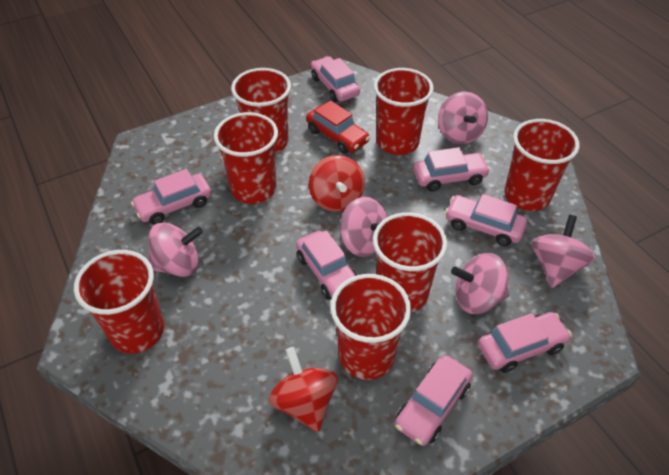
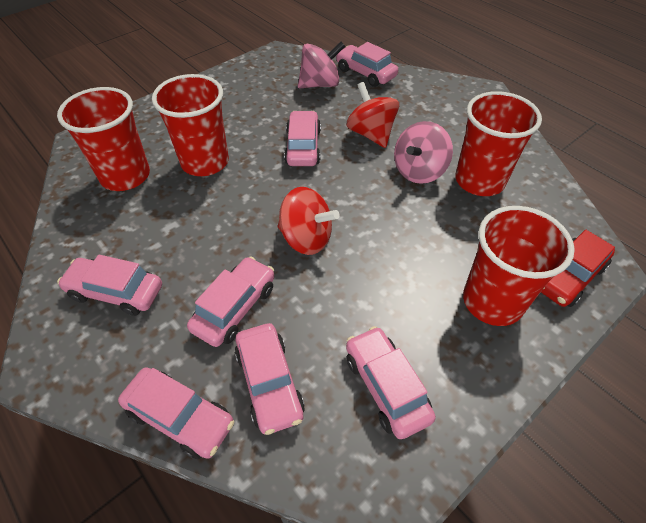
pink spinning top: 5 -> 2
red cup: 7 -> 4

